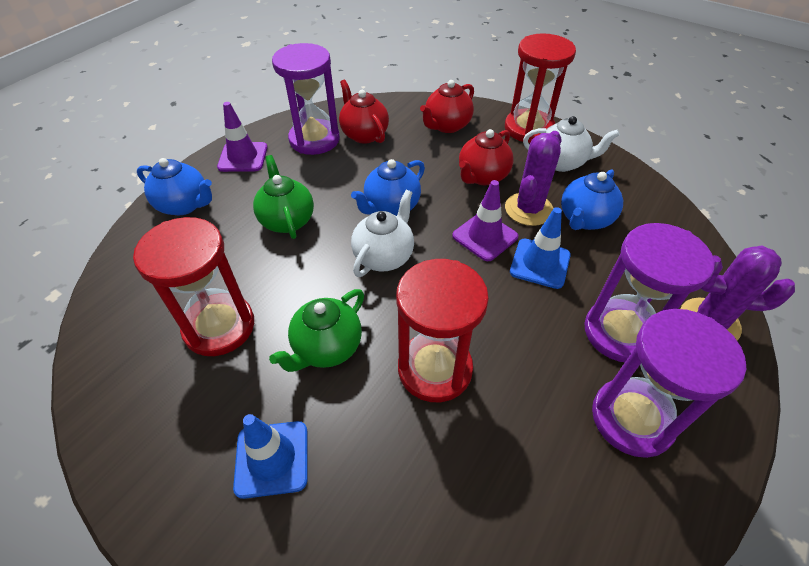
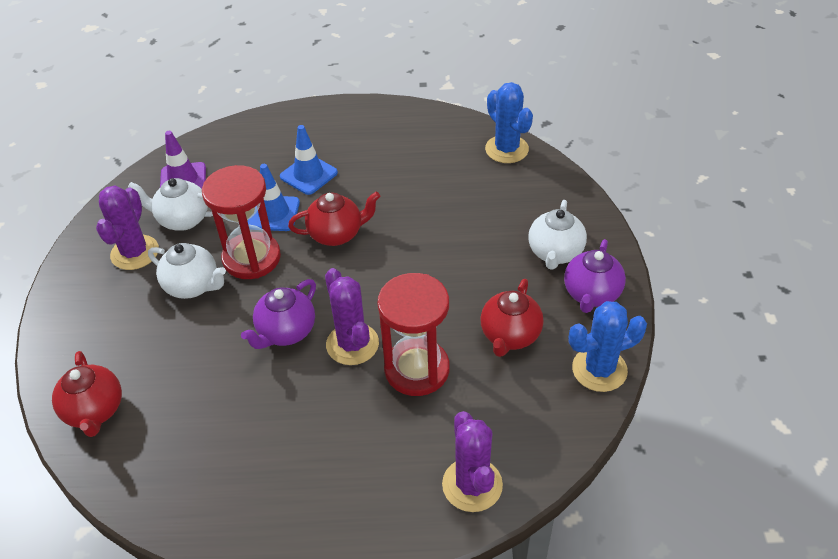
blue cactus: 0 -> 2
blue teapot: 3 -> 0
green teapot: 2 -> 0
purple cactus: 2 -> 3
purple hourglass: 3 -> 0
purple teapot: 0 -> 2
purple traffic cone: 2 -> 1
red hourglass: 3 -> 2
white teapot: 2 -> 3

